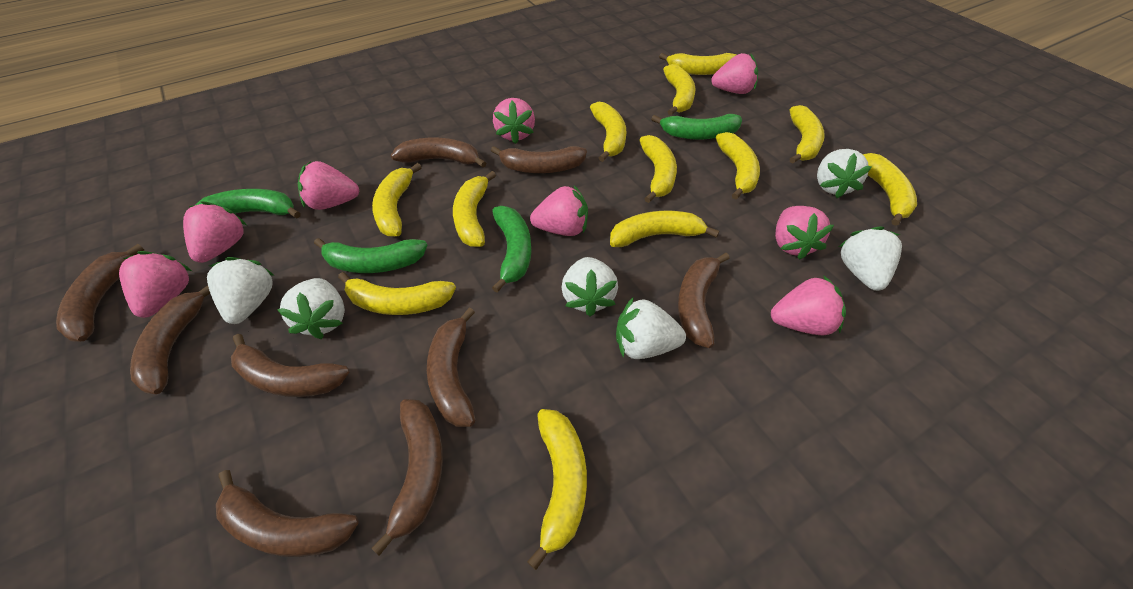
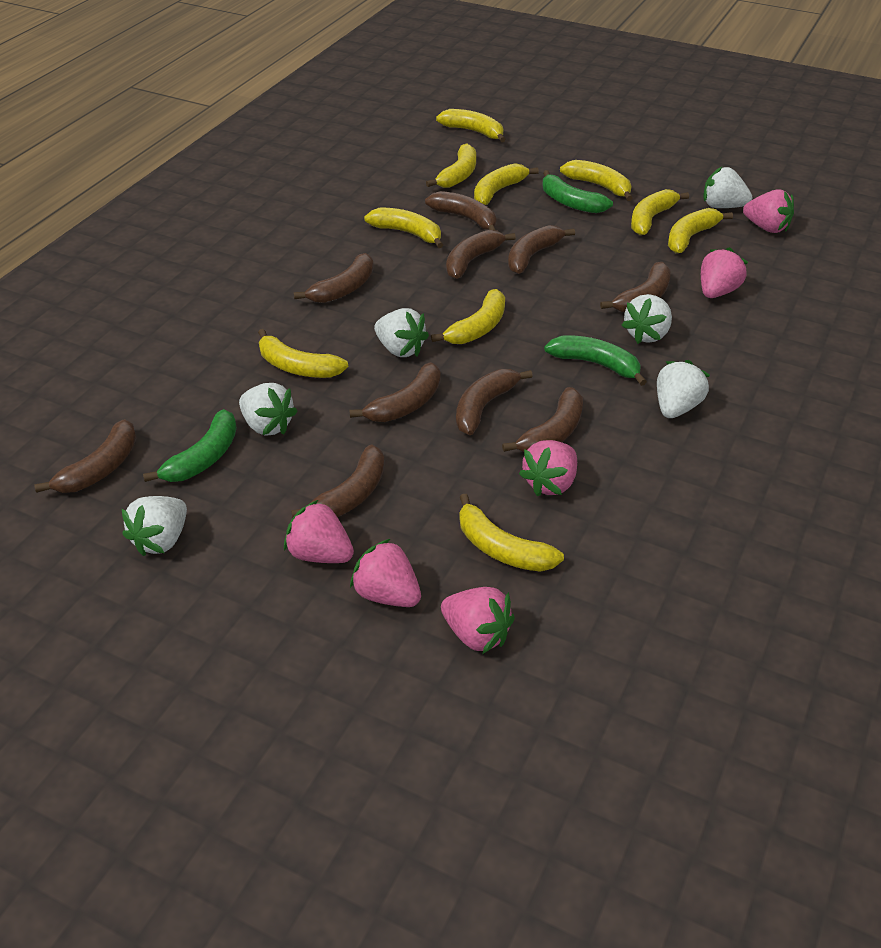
brown banana: 9 -> 10
green banana: 4 -> 3
pink strawberry: 8 -> 6
yellow banana: 12 -> 10

